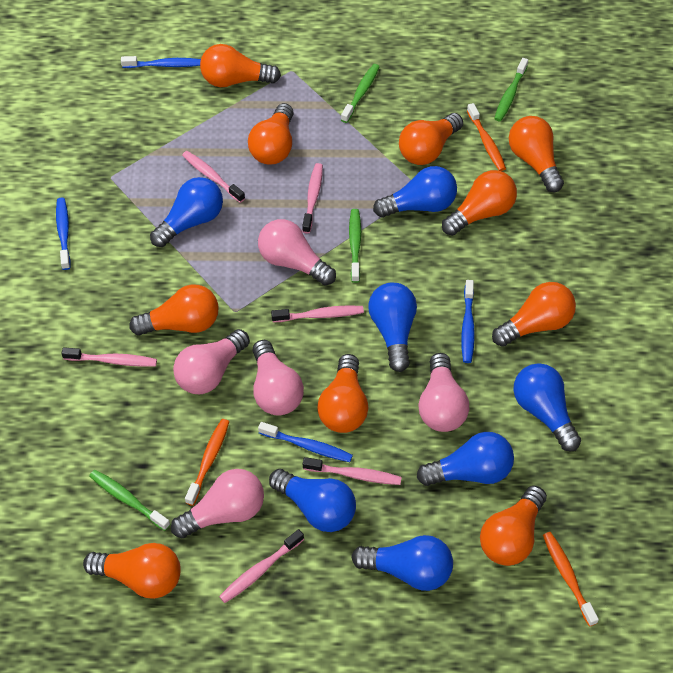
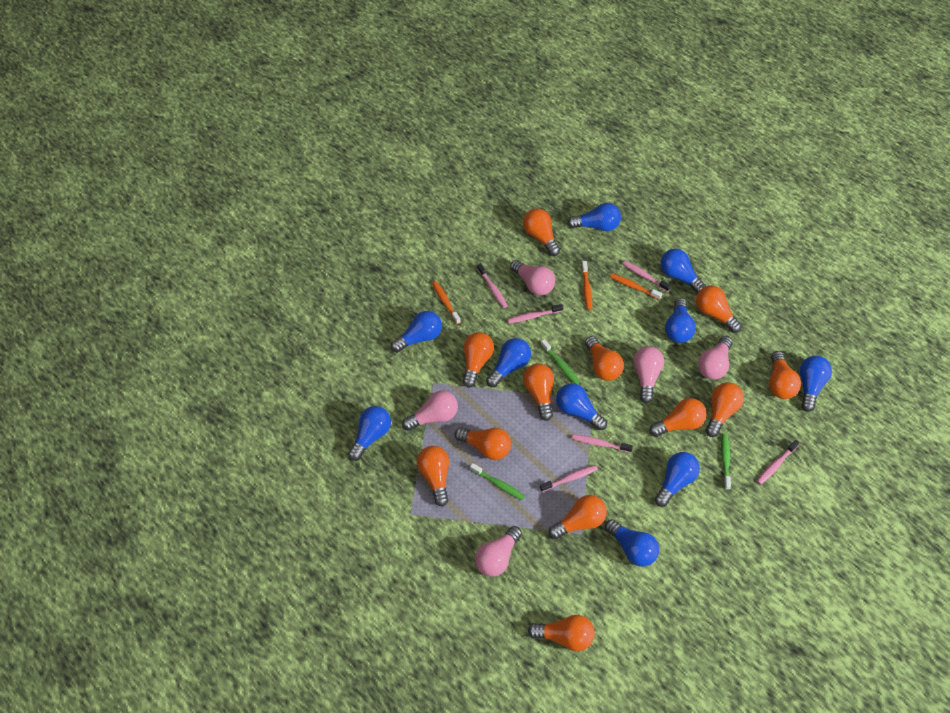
blue light bulb: 7 -> 10
blue toothbrush: 4 -> 0
green toothbrush: 4 -> 3
orange light bulb: 10 -> 12

